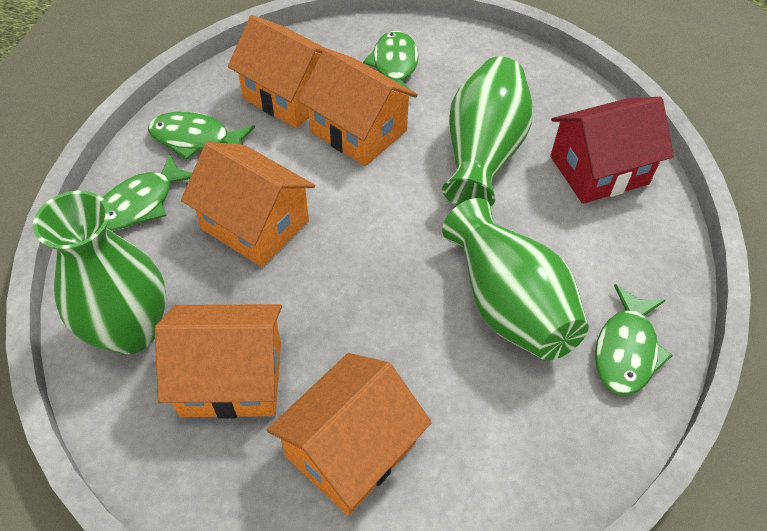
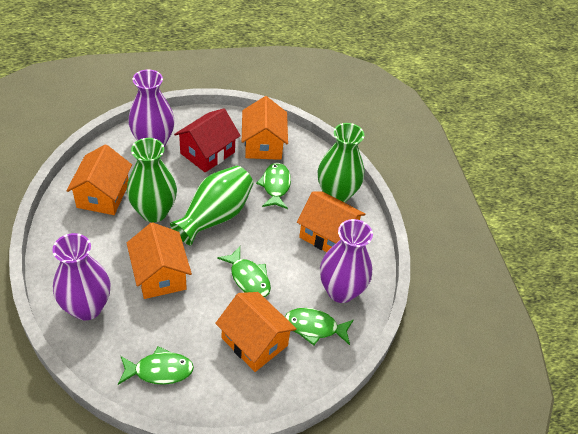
purple vase: 0 -> 3

